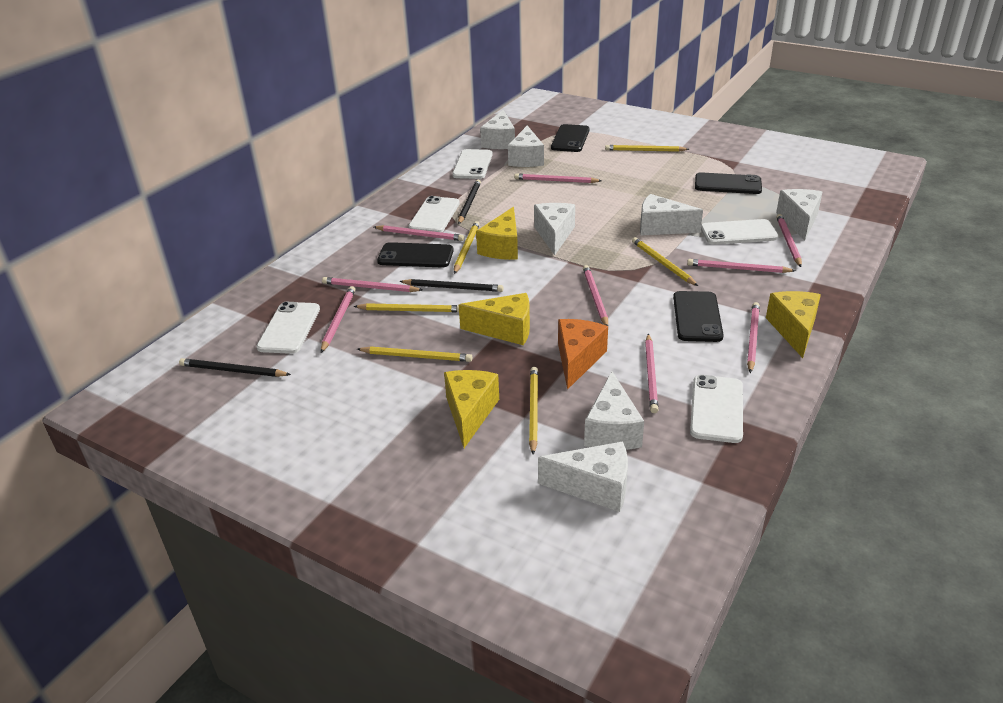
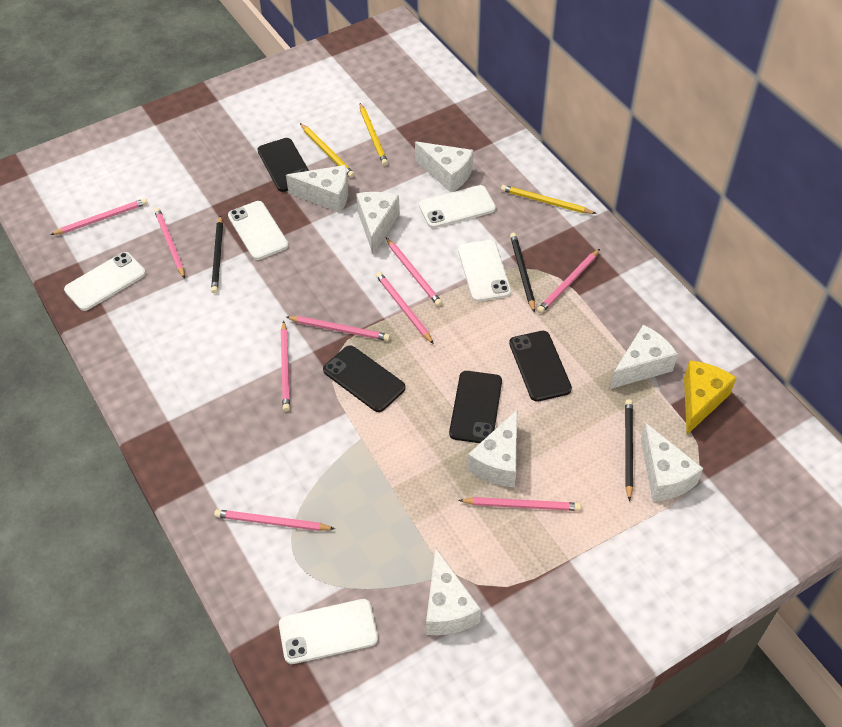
orange cheese: 1 -> 0
yellow cheese: 4 -> 1
yellow pencil: 6 -> 3

